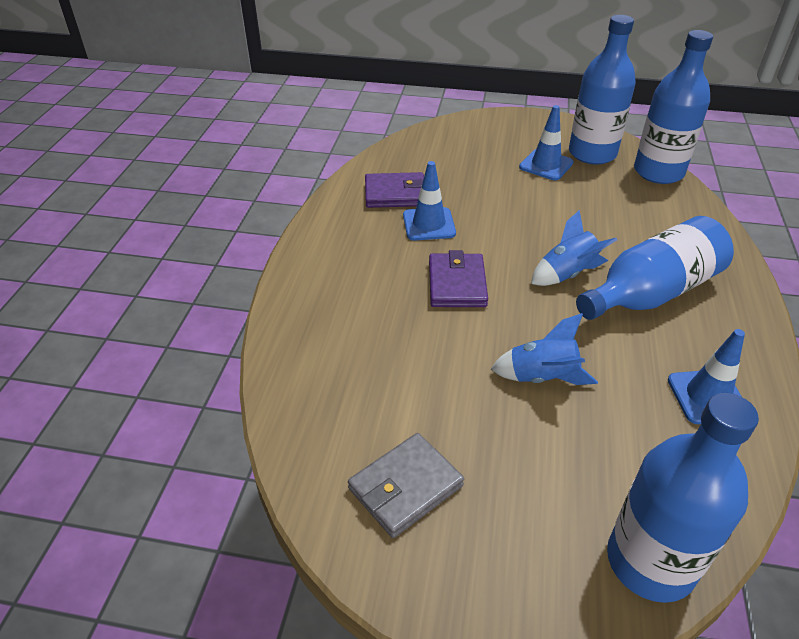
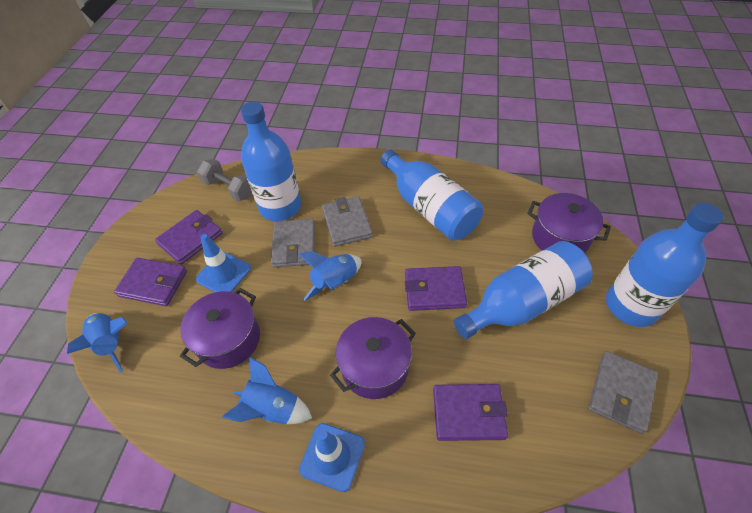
blue rocket: 2 -> 3
blue traffic cone: 3 -> 2
grey dumbbell: 0 -> 1
grey wallet: 1 -> 3
purple pot: 0 -> 3
purple wallet: 2 -> 4

